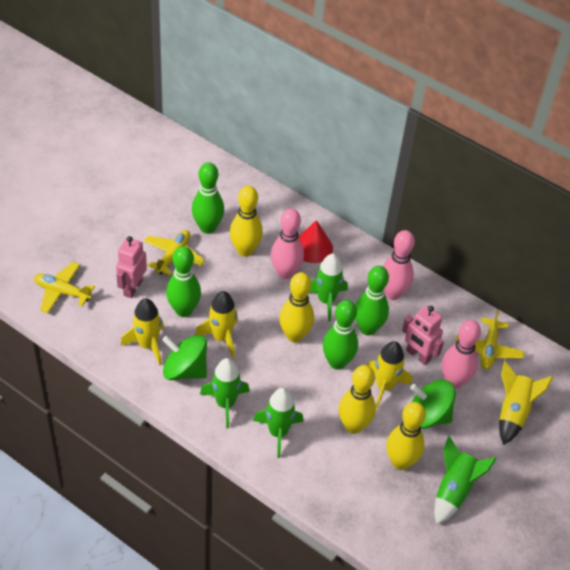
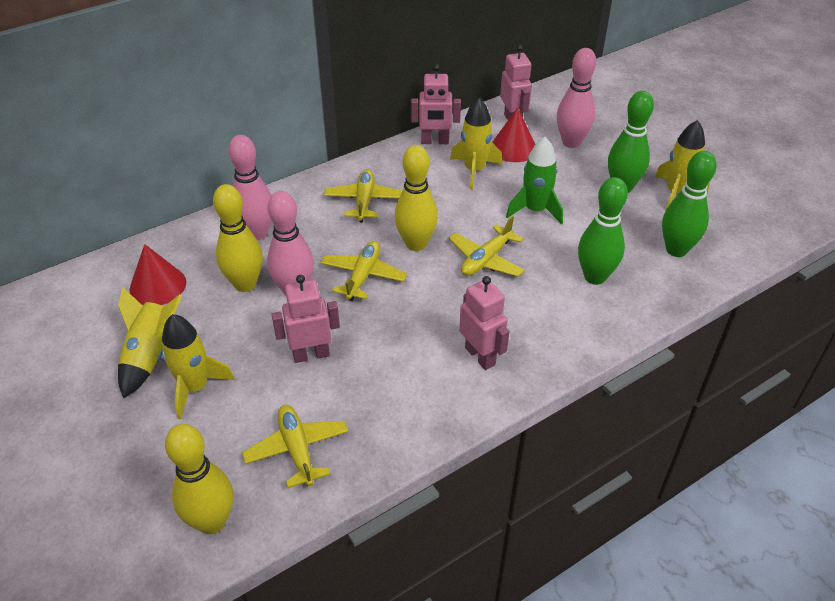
green bowling pin: 4 -> 3
green rocket: 4 -> 1
green spinning top: 2 -> 0
pink robot: 2 -> 4
red cone: 1 -> 2
yellow bowling pin: 4 -> 3
yellow plane: 3 -> 4

